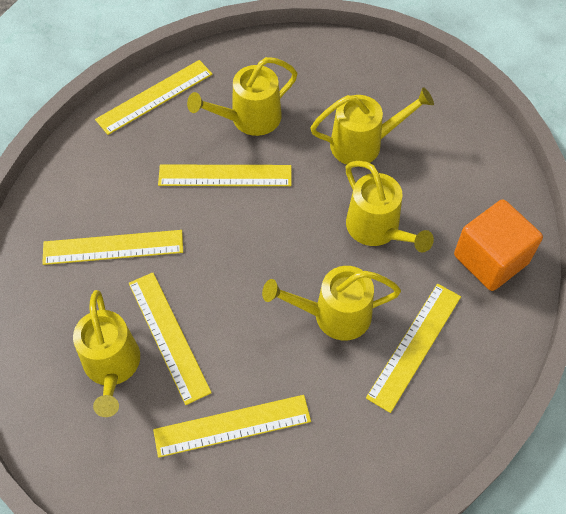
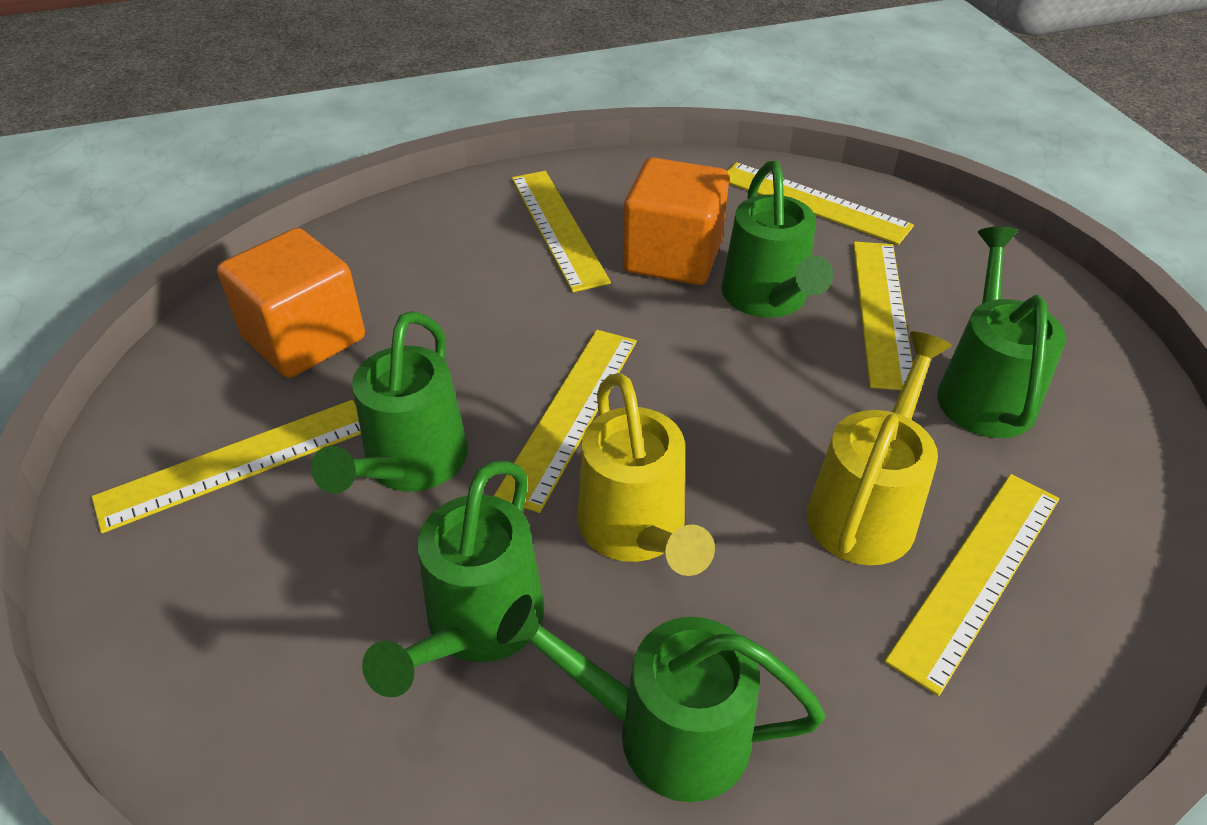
green watering can: 0 -> 5
orange cube: 1 -> 2
yellow watering can: 5 -> 2

